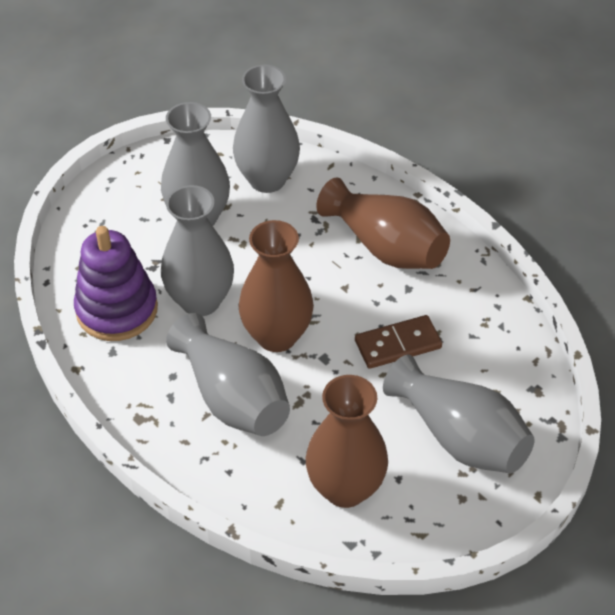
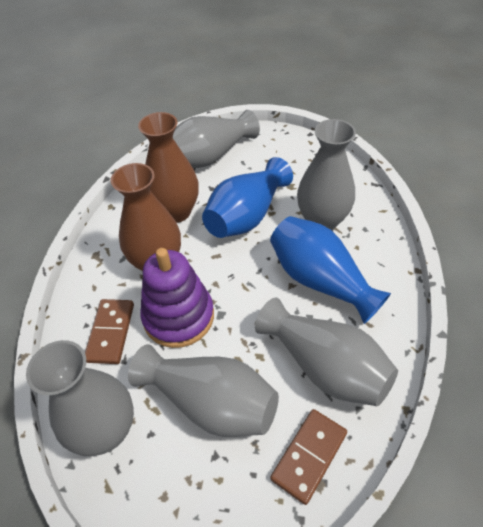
blue vase: 0 -> 2
brown domino: 1 -> 2
brown vase: 3 -> 2

